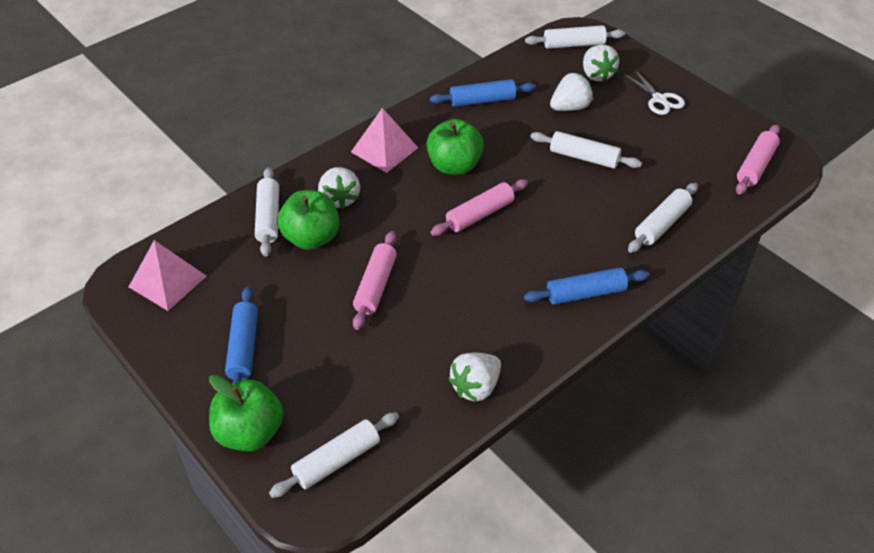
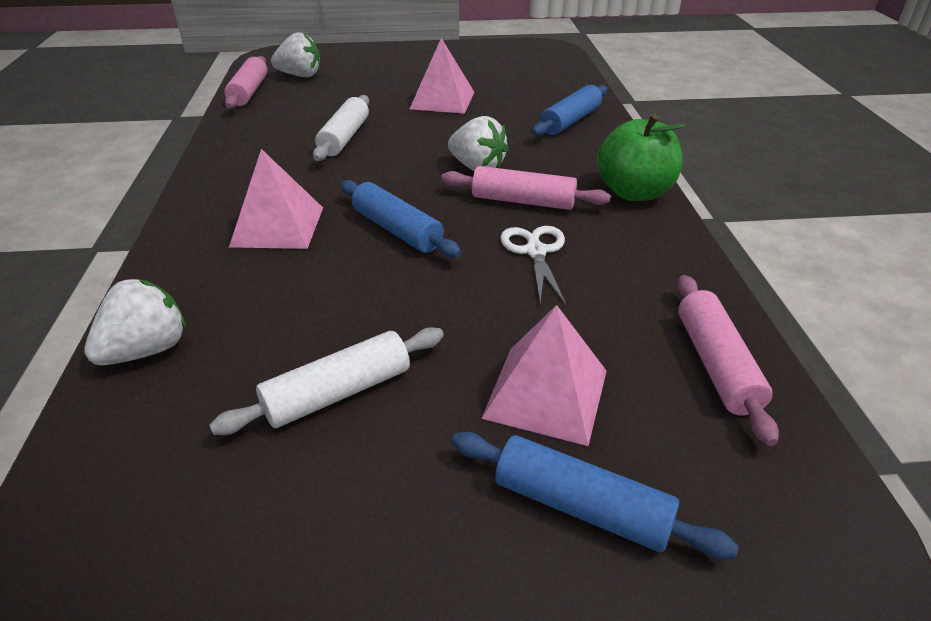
green apple: 3 -> 1
pink pyramid: 2 -> 3
white rolling pin: 5 -> 2
white strawberry: 4 -> 3

